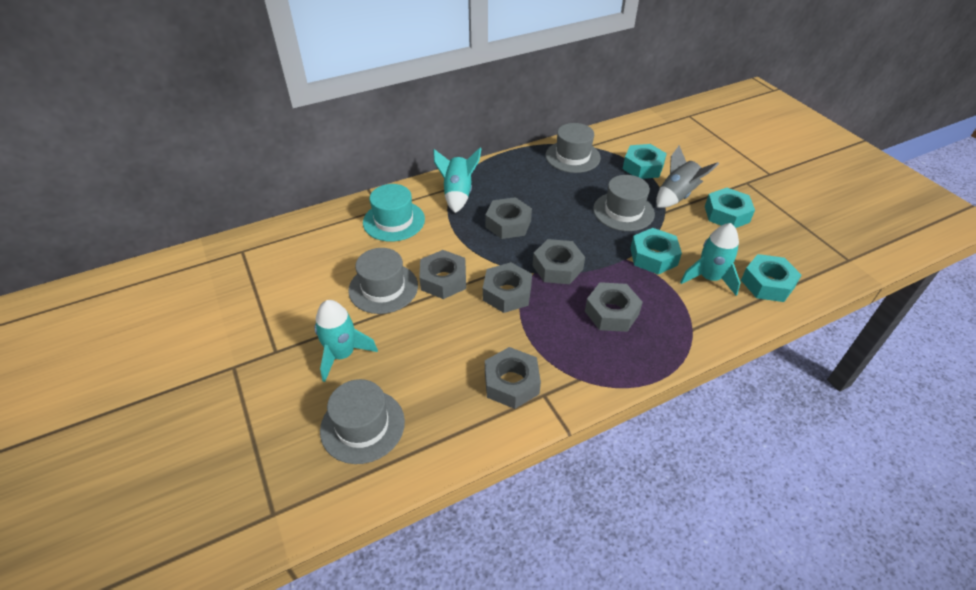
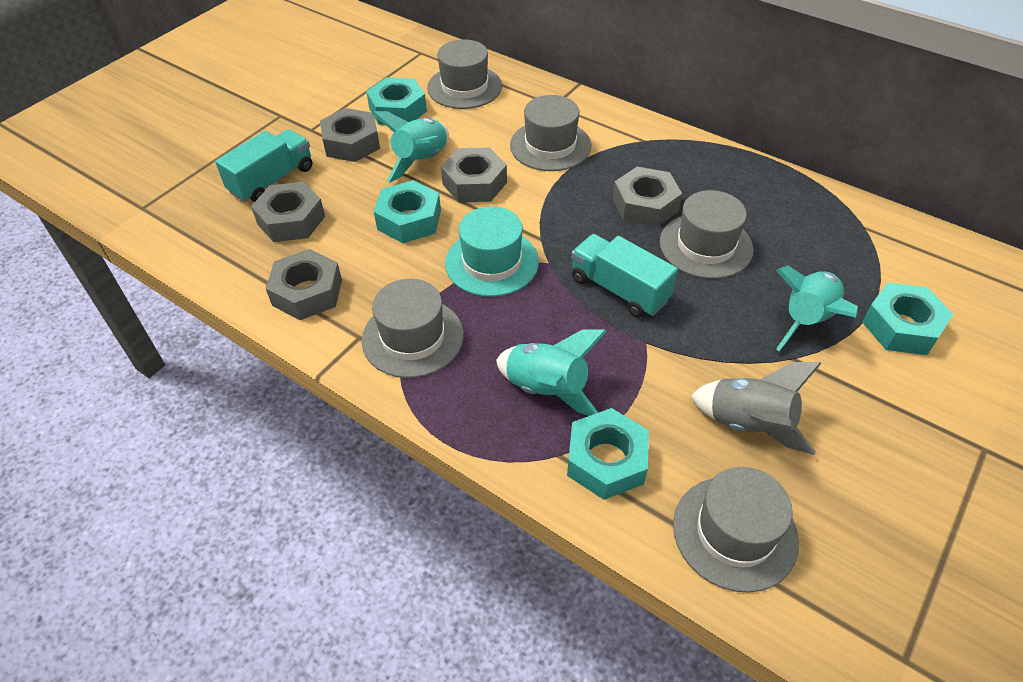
grey hat: 4 -> 5
grey nut: 6 -> 5
turquoise truck: 0 -> 2

